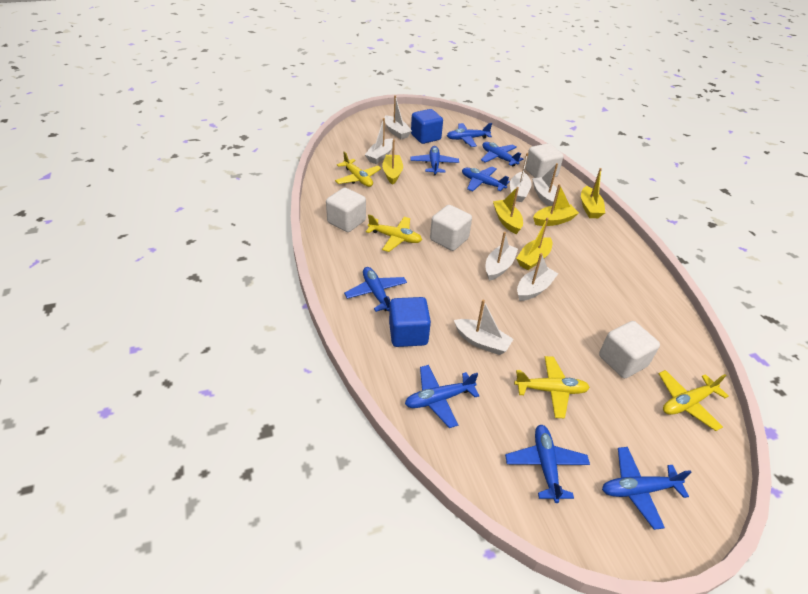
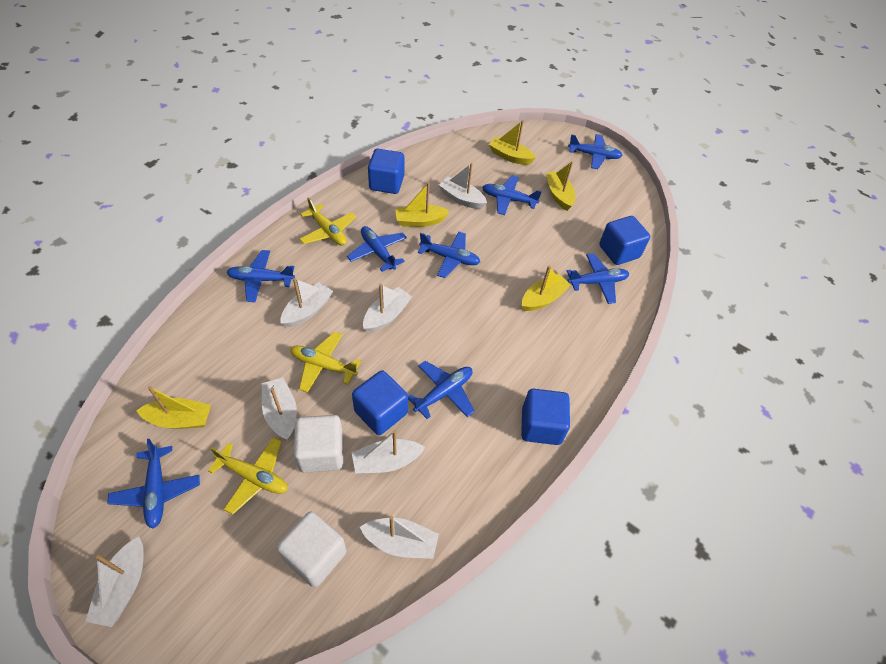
blue cube: 2 -> 4
white cube: 4 -> 2
yellow plane: 4 -> 3

